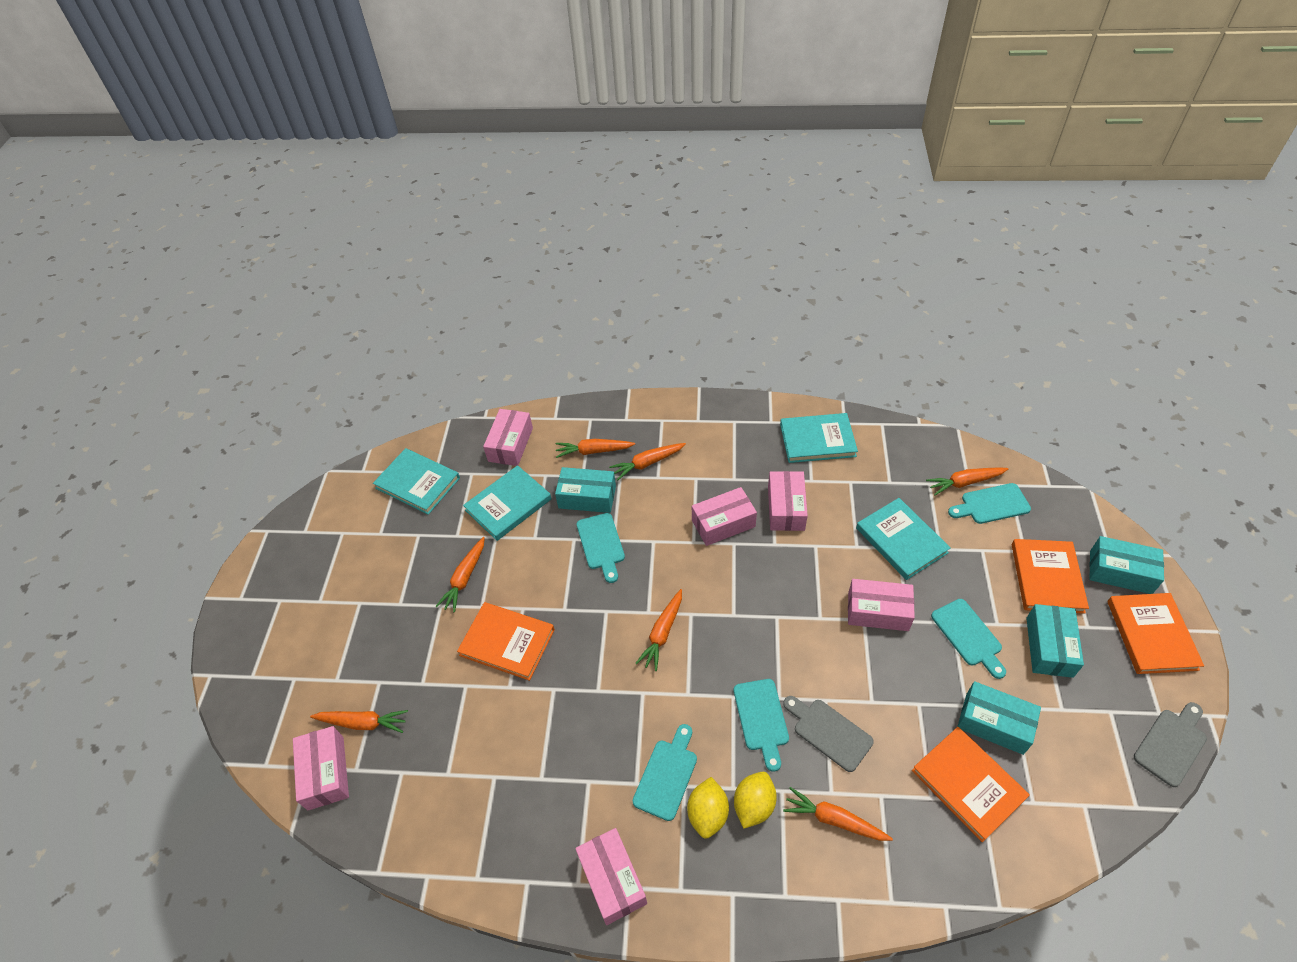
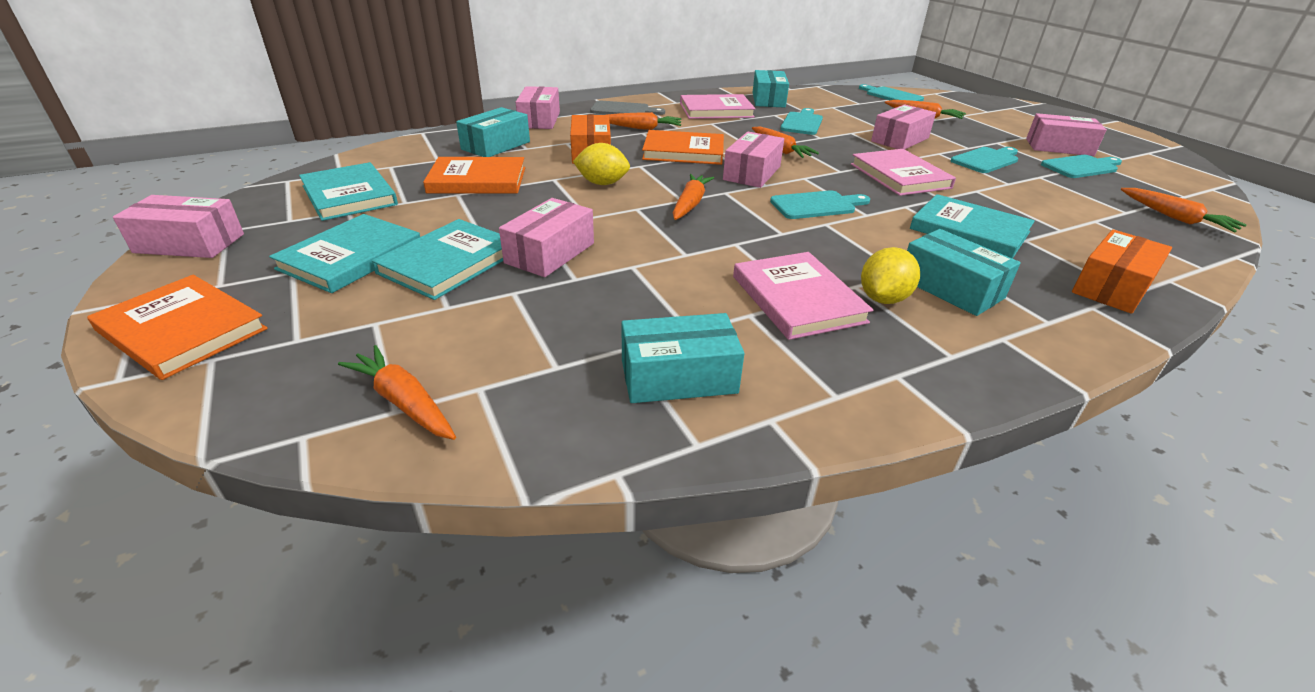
grey cutting board: 2 -> 1
orange book: 4 -> 3
orange box: 0 -> 2
orange carrot: 7 -> 6
pink book: 0 -> 3

